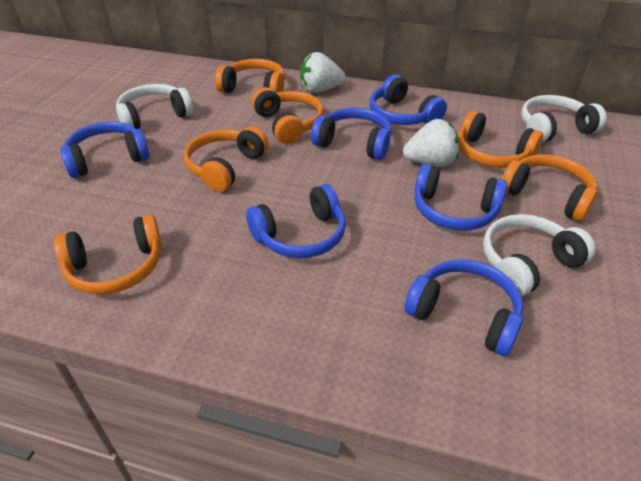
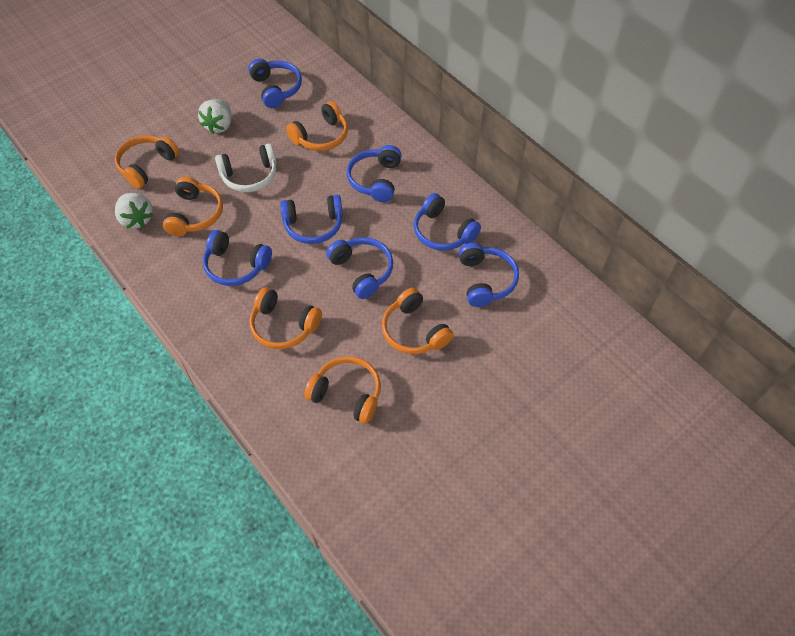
blue headphones: 6 -> 7
white headphones: 3 -> 1

